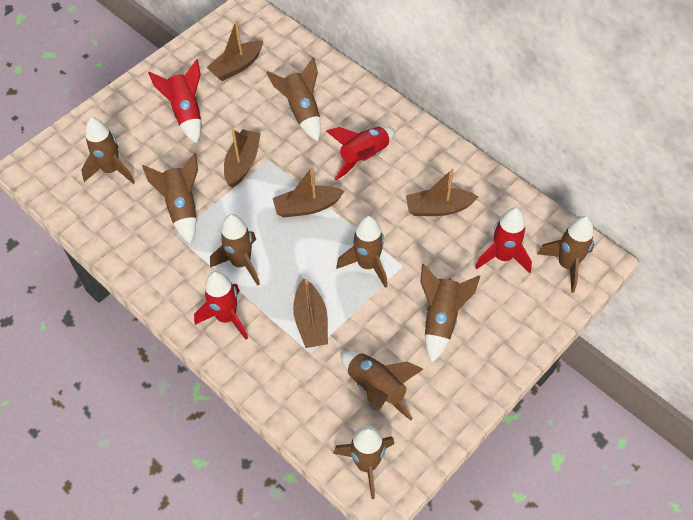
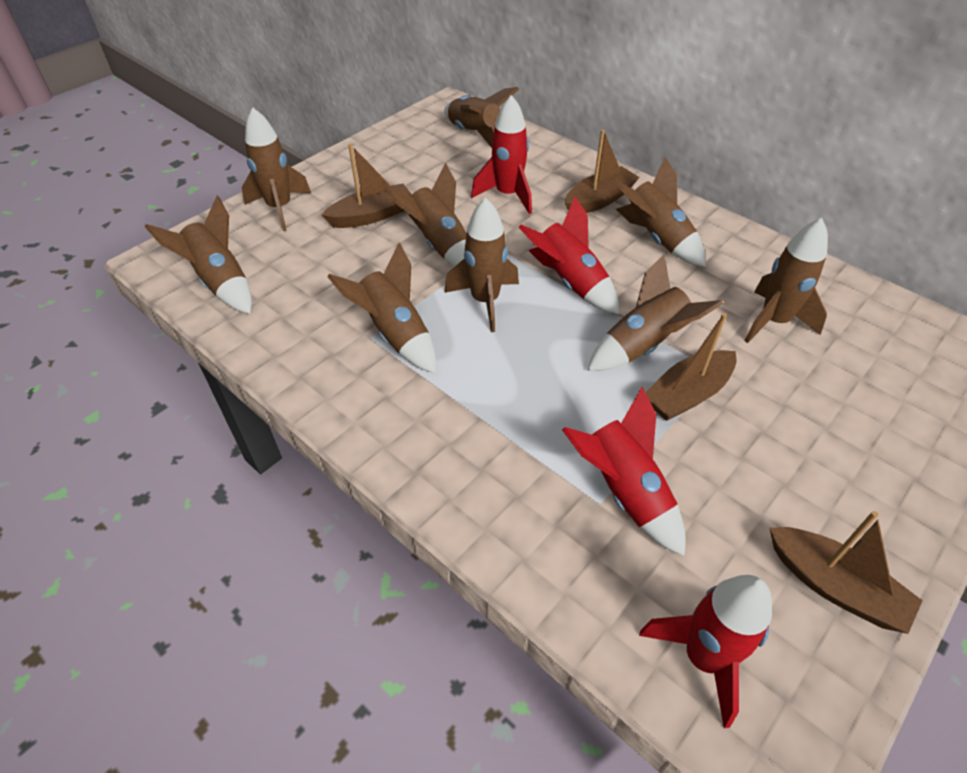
brown boat: 5 -> 4

